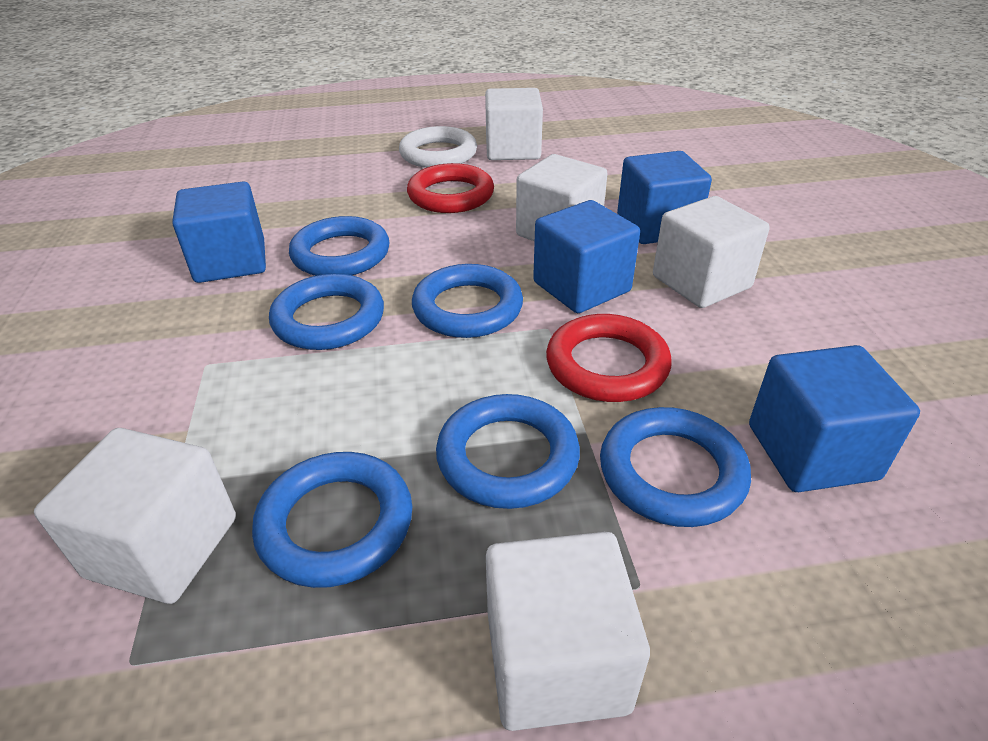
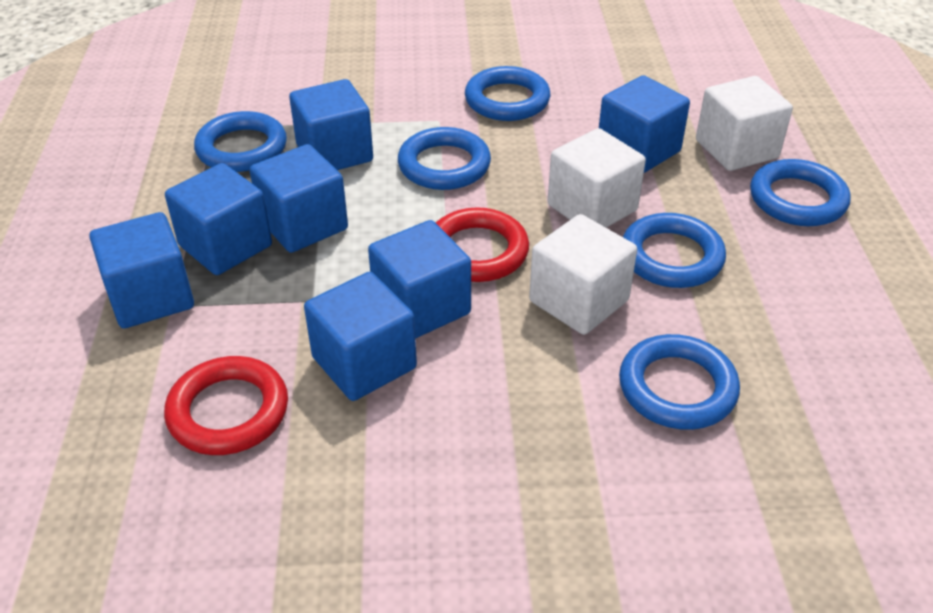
blue cube: 4 -> 7
white cube: 5 -> 3
white ring: 1 -> 0

